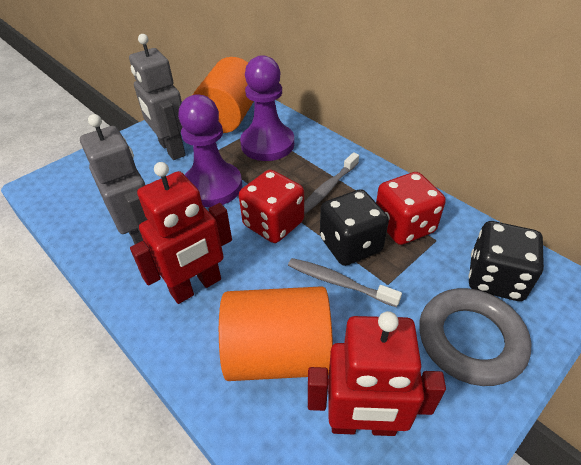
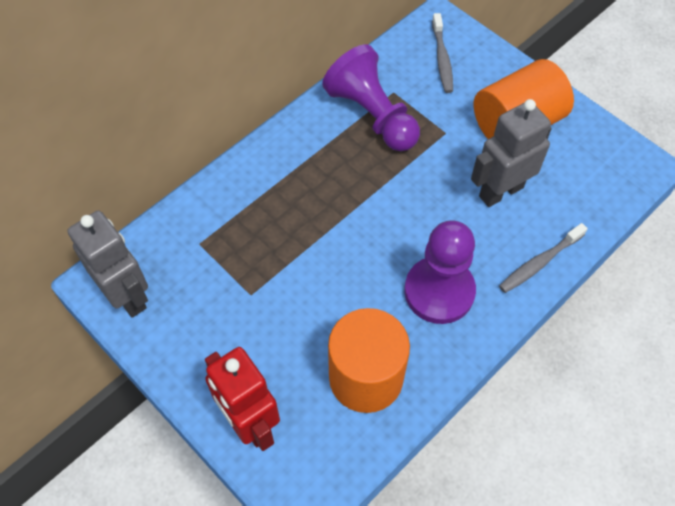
black dice: 2 -> 0
grey ring: 1 -> 0
red dice: 2 -> 0
red robot: 2 -> 1

